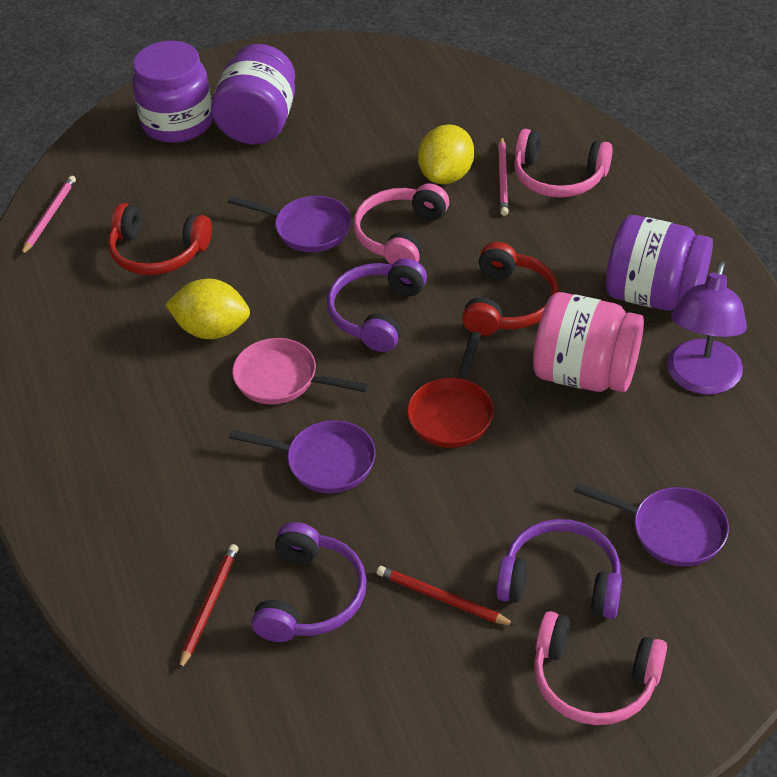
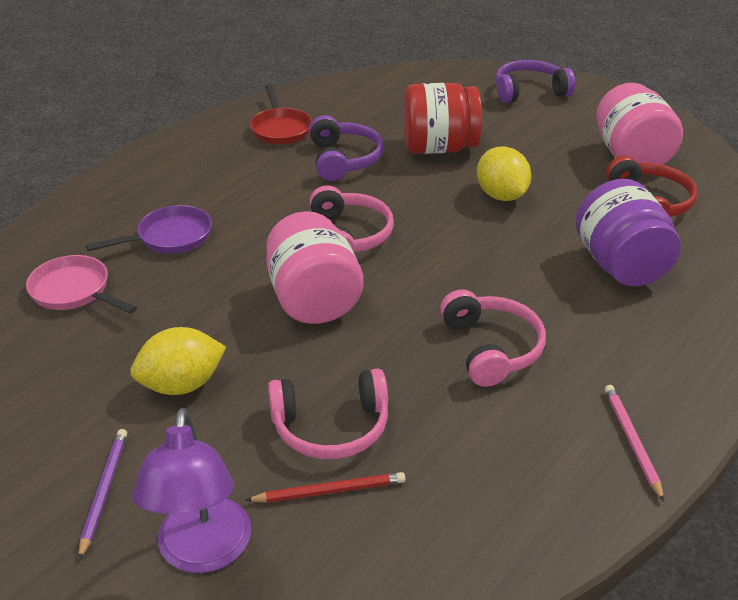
pink jar: 1 -> 2
pink pencil: 2 -> 1
purple headphones: 3 -> 2
purple jar: 3 -> 1
purple pan: 3 -> 1
purple pencil: 0 -> 1
red headphones: 2 -> 1
red jar: 0 -> 1
red pencil: 2 -> 1

